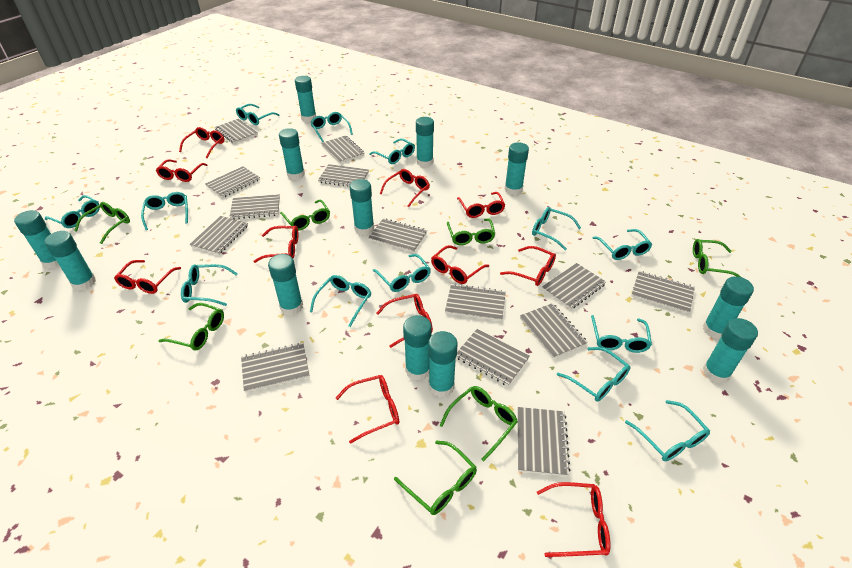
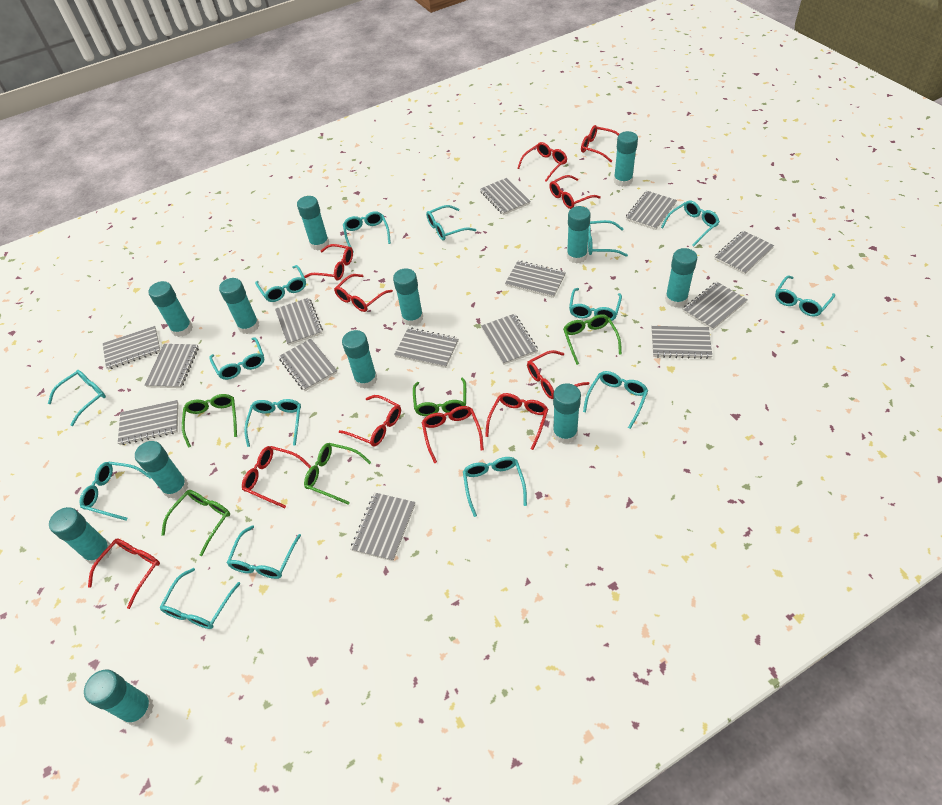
green glasses: 7 -> 5
turquoise glasses: 13 -> 15

